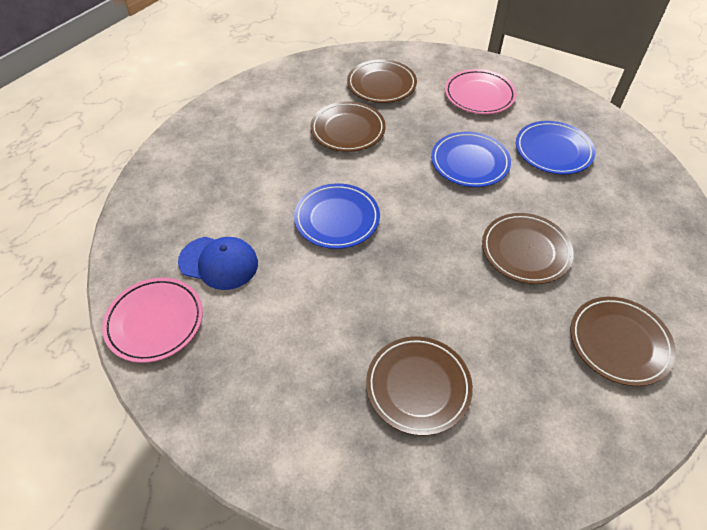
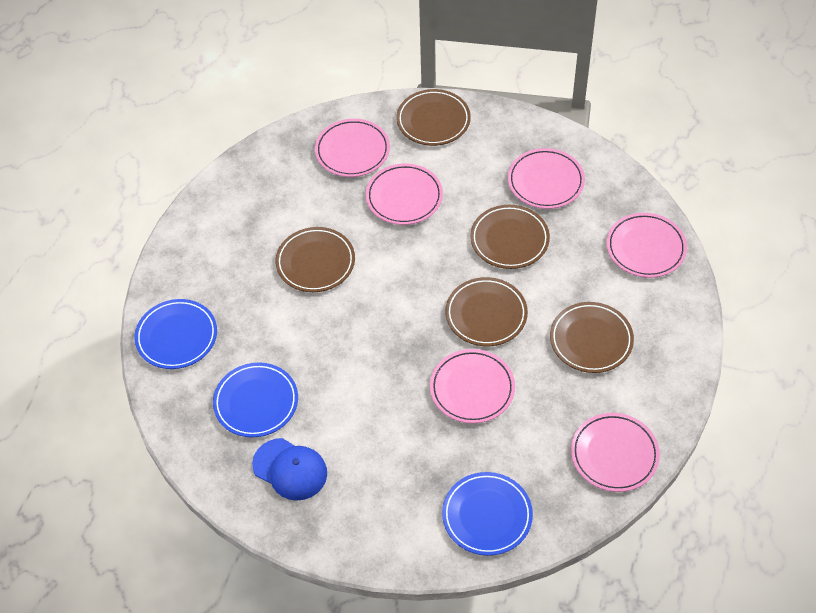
pink plate: 2 -> 6

